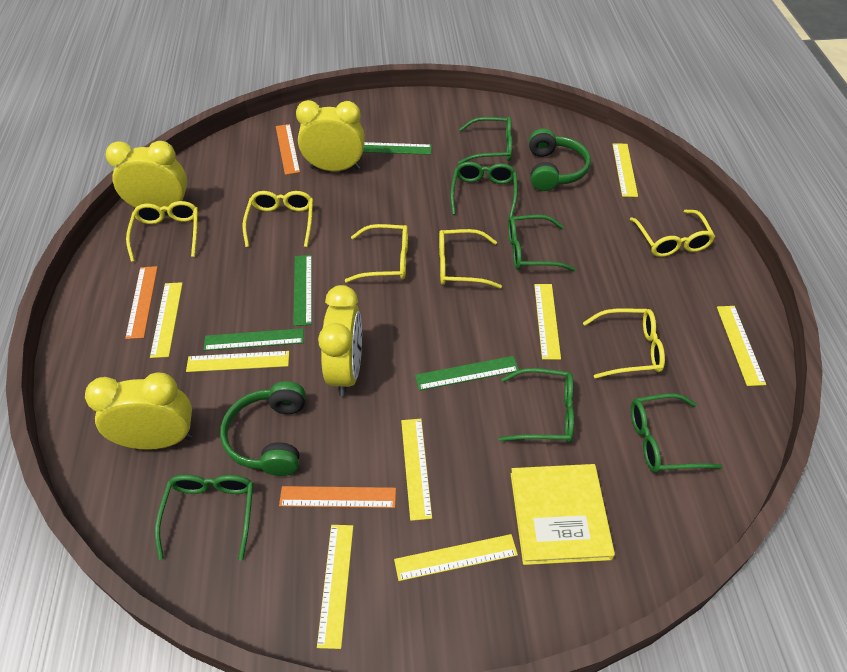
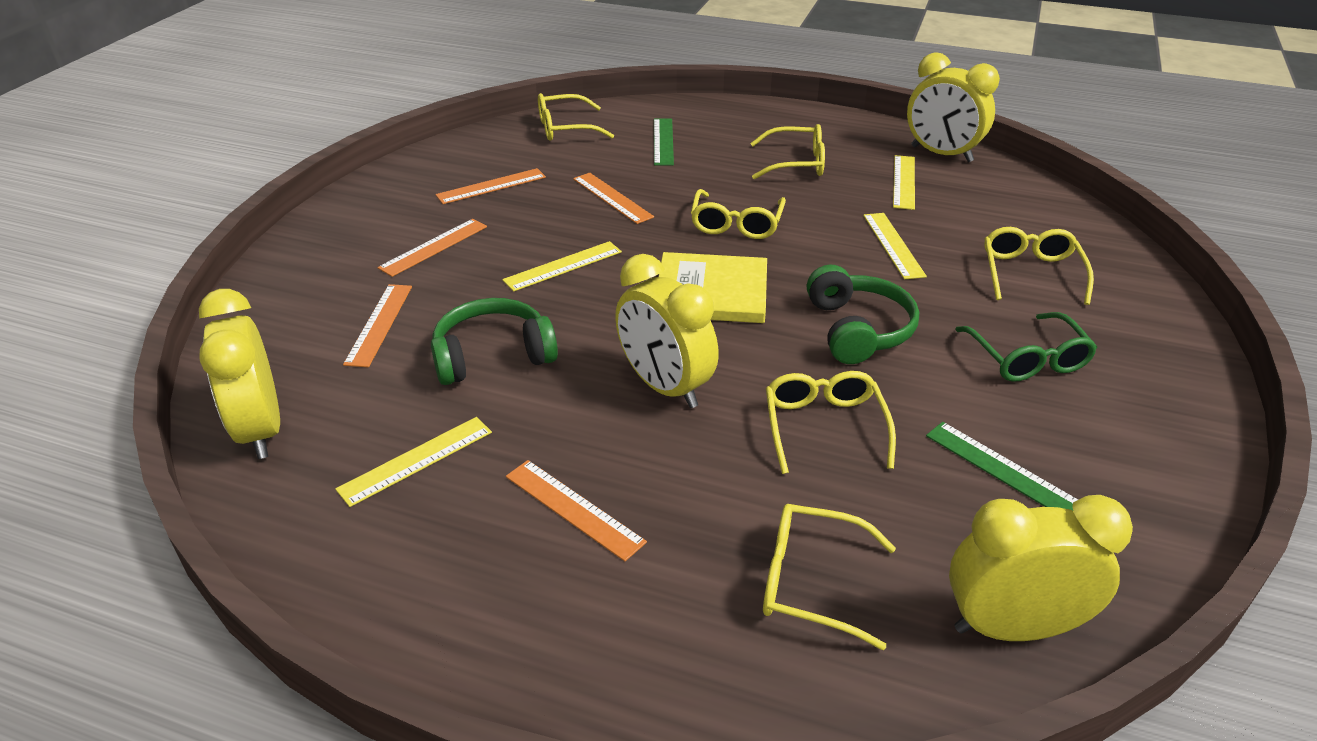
green glasses: 6 -> 1
green ruler: 4 -> 2
orange ruler: 3 -> 5
yellow ruler: 8 -> 4

